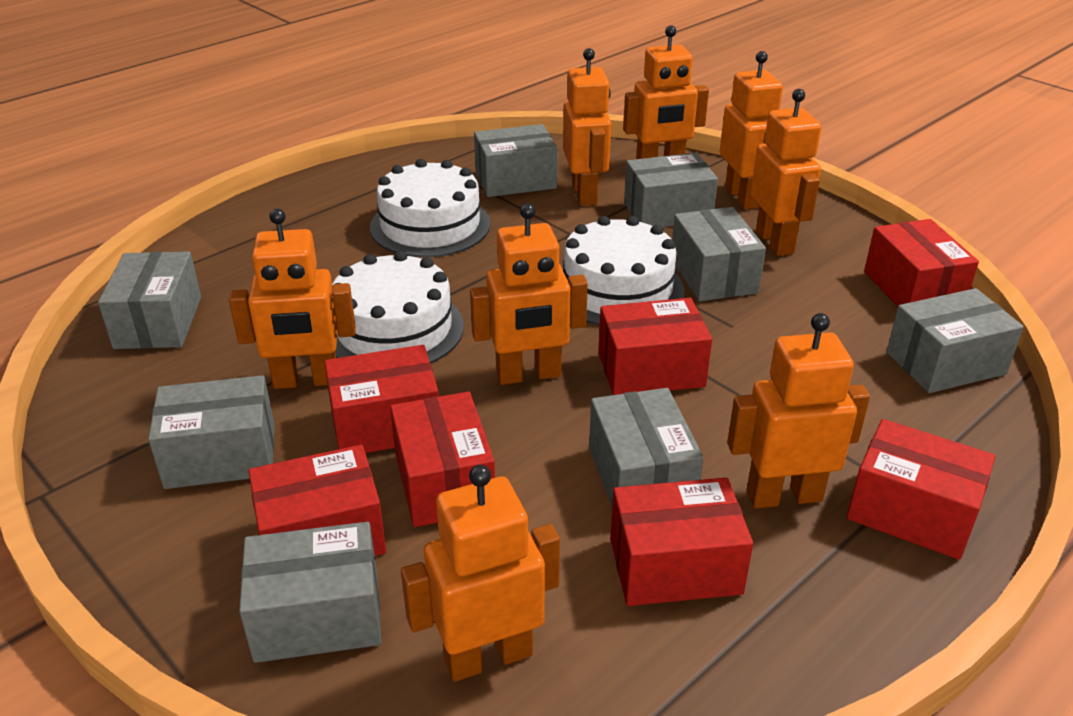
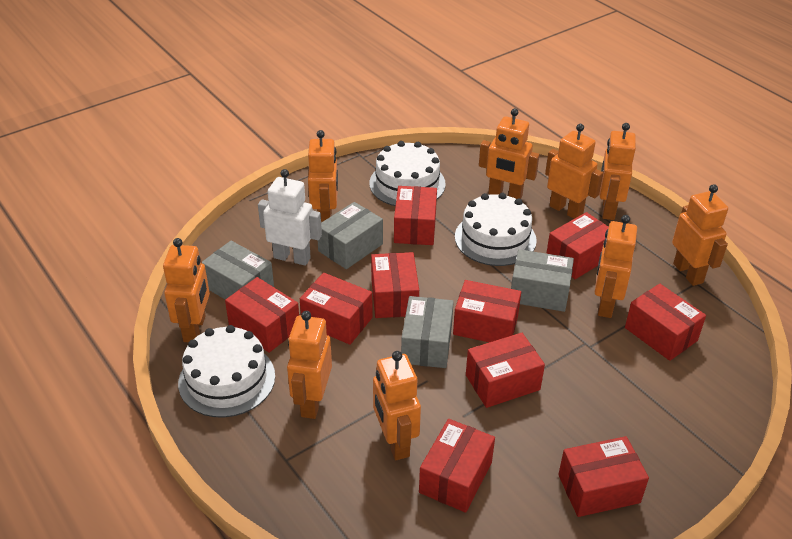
grey box: 8 -> 4
orange robot: 8 -> 9
red box: 7 -> 10
white robot: 0 -> 1

